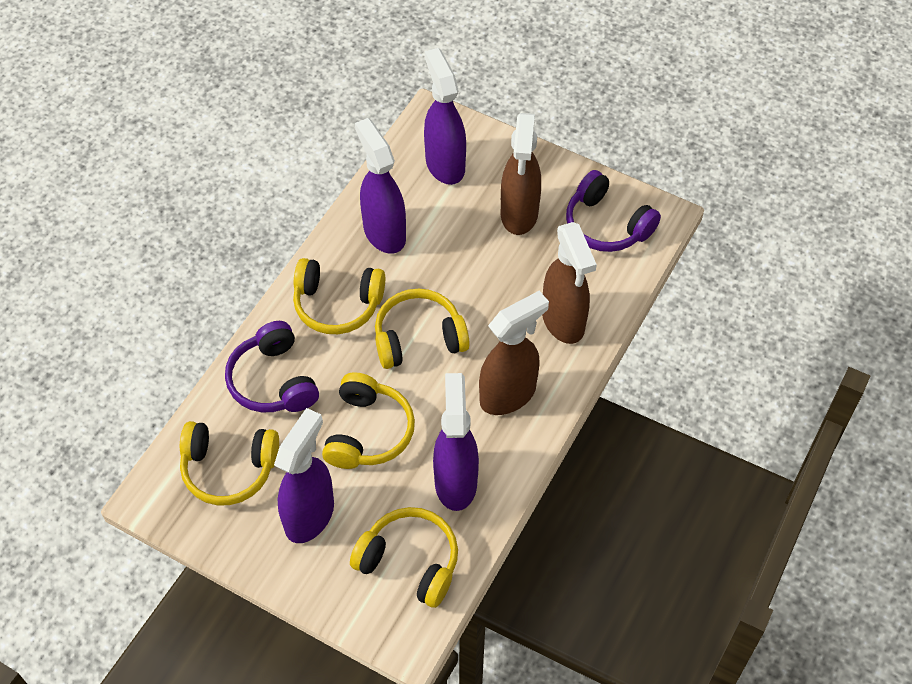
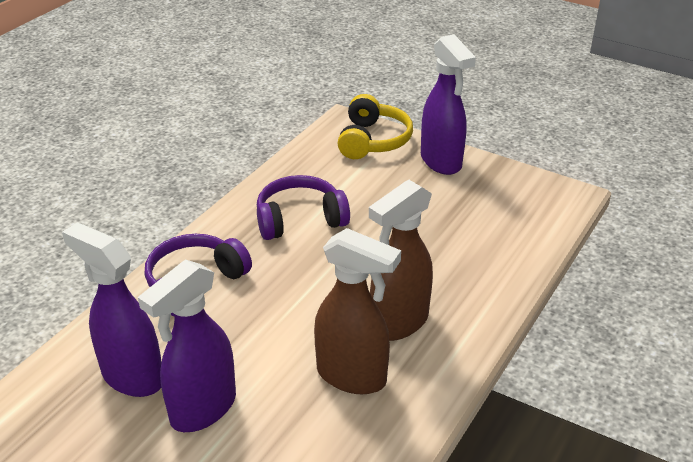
brown spray bottle: 3 -> 2
purple spray bottle: 4 -> 3
yellow headphones: 5 -> 1

